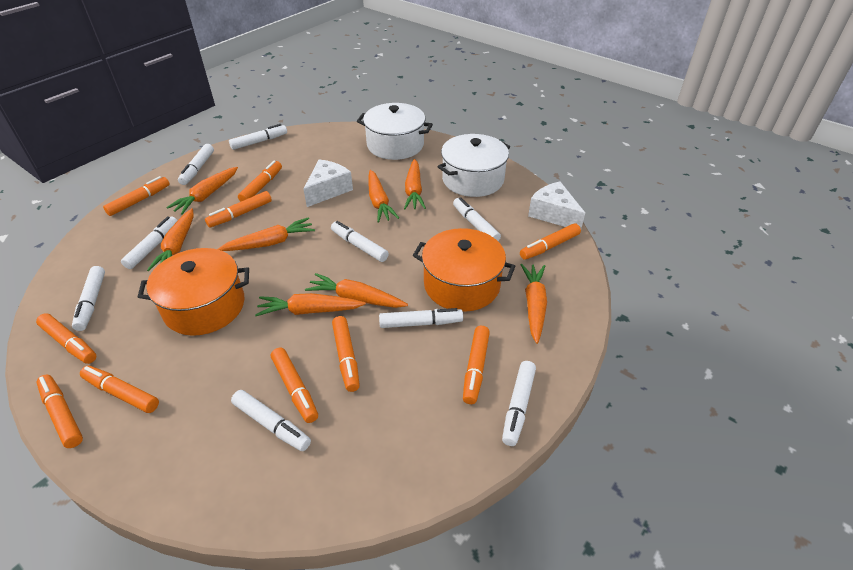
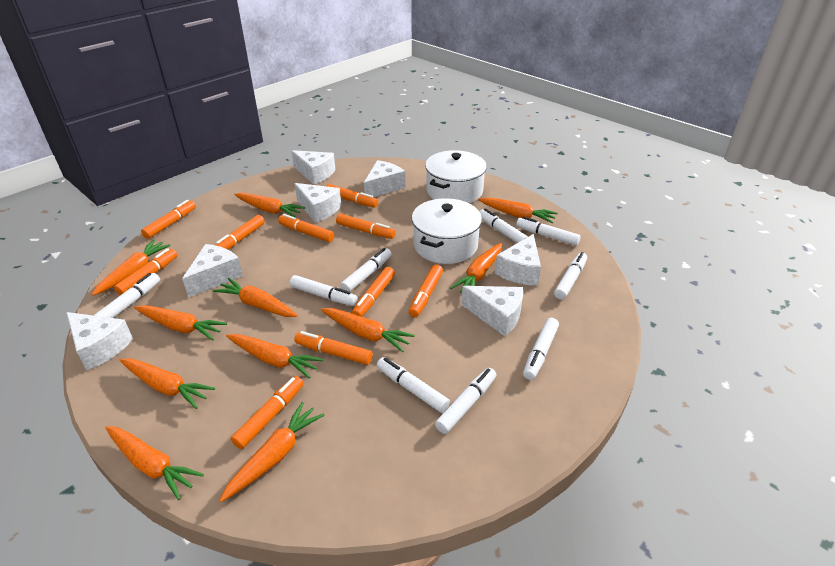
orange carrot: 8 -> 11
orange pot: 2 -> 0
white cheese: 2 -> 7

